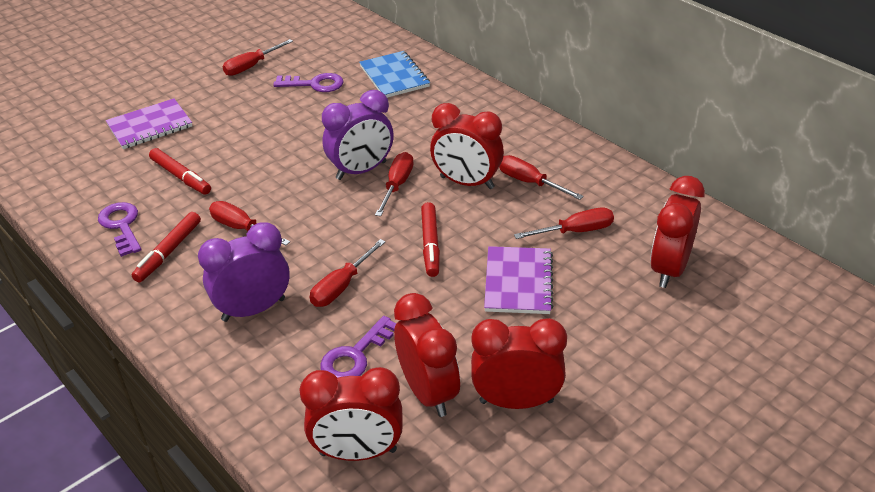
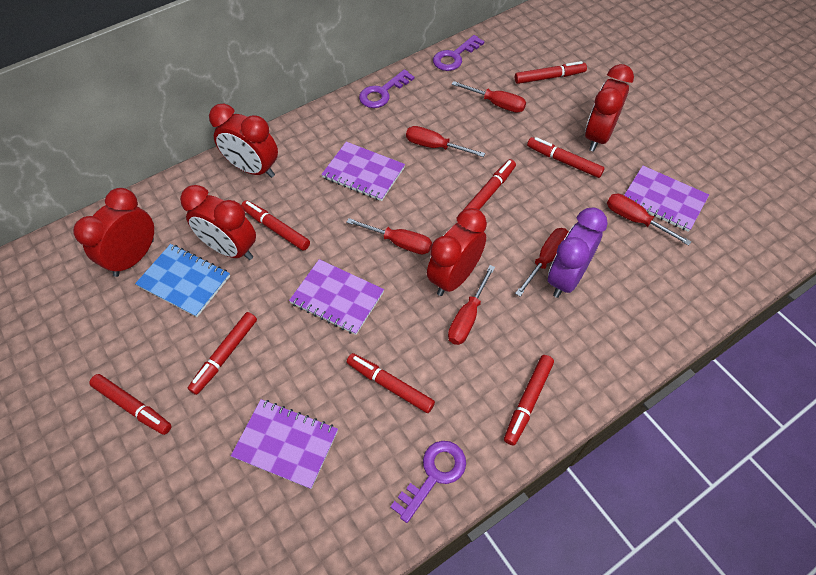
purple clock: 2 -> 1
purple notebook: 2 -> 4
red marker: 3 -> 8

